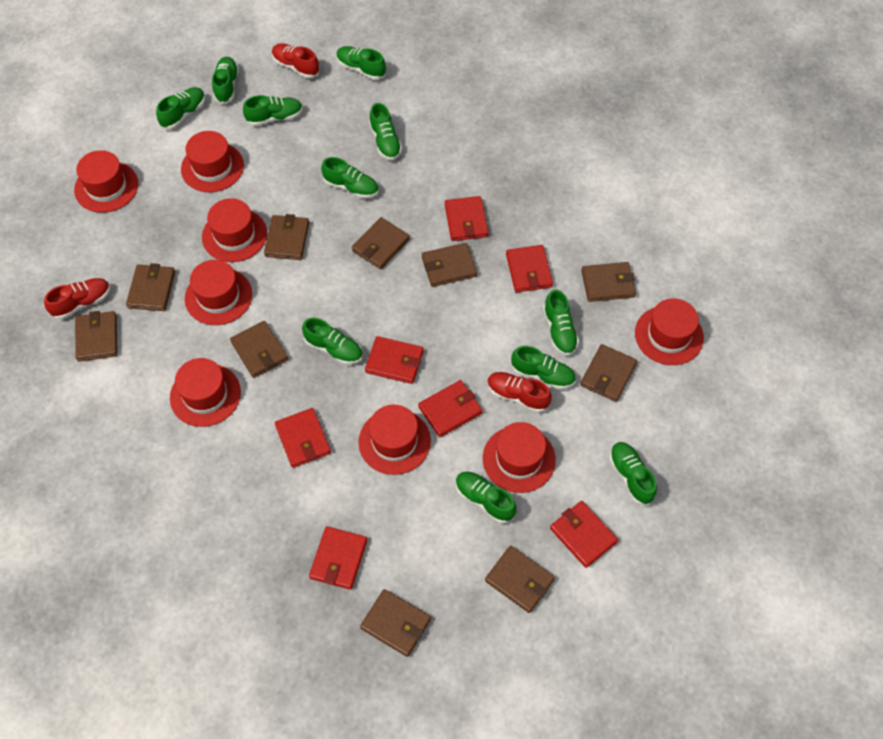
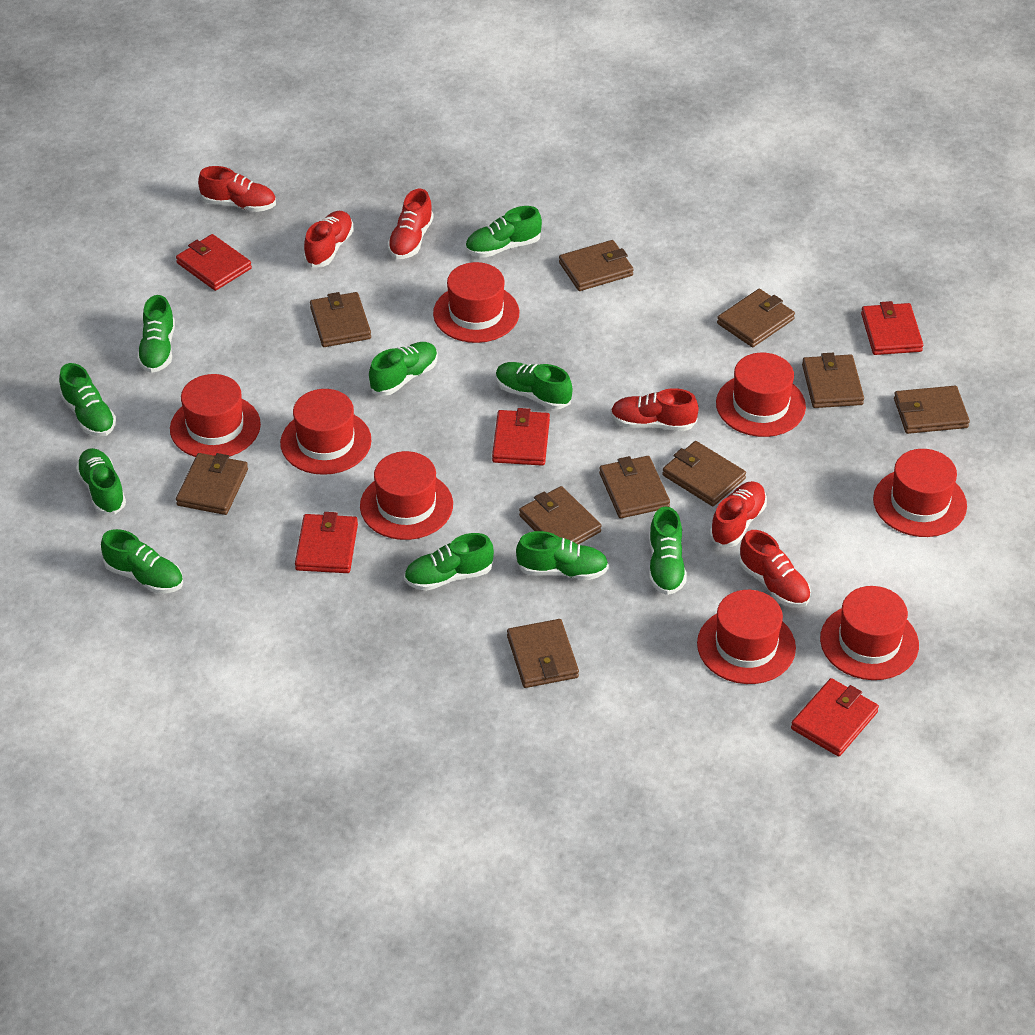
green shoe: 11 -> 10
red shoe: 3 -> 6
red wallet: 7 -> 5

